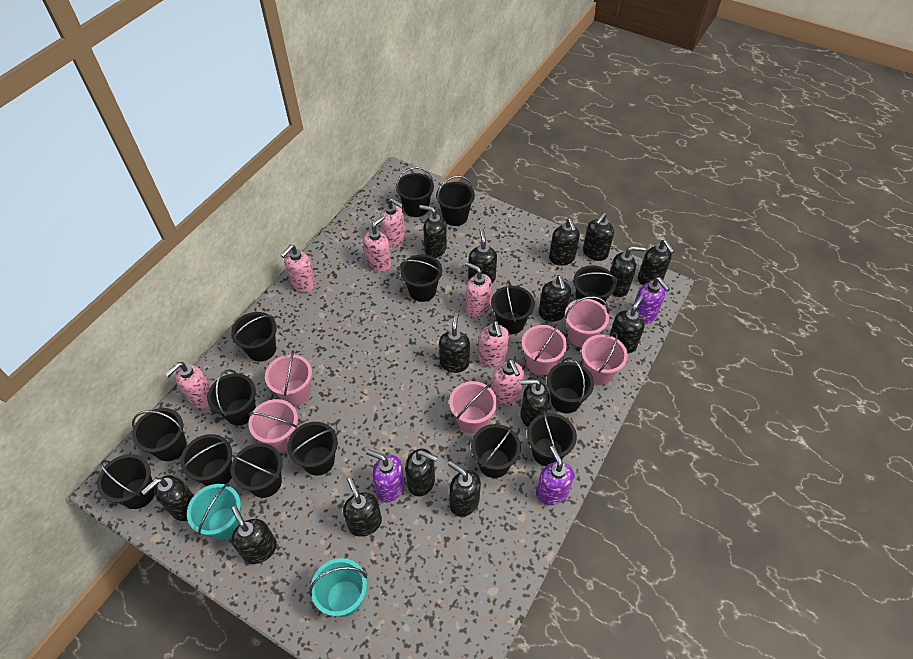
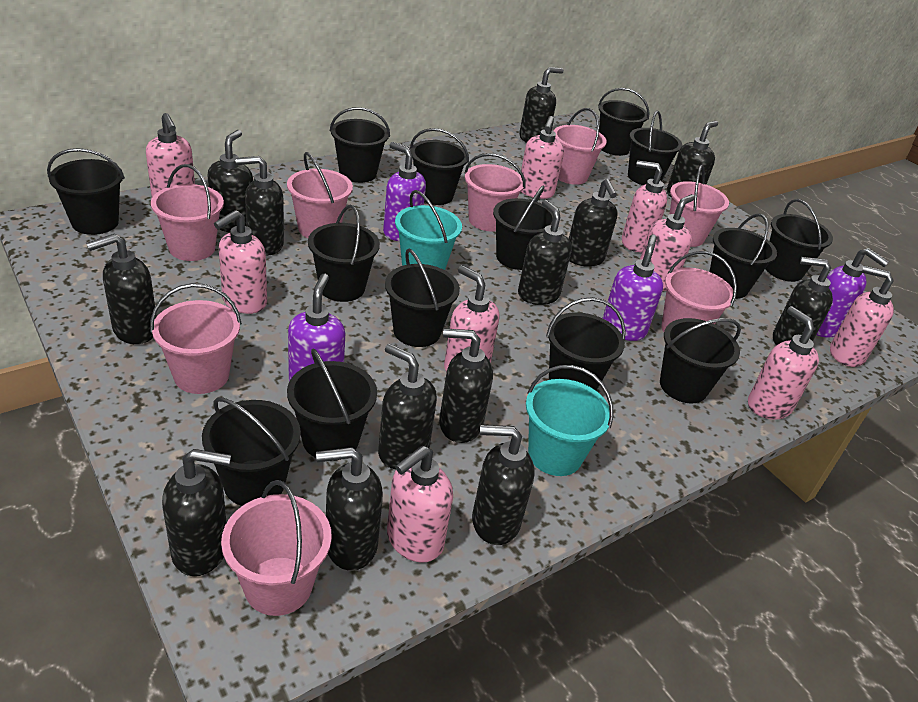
black bucket: 15 -> 14
black soap dispenser: 15 -> 13
pink bucket: 6 -> 8
pink soap dispenser: 7 -> 9
purple soap dispenser: 3 -> 4

